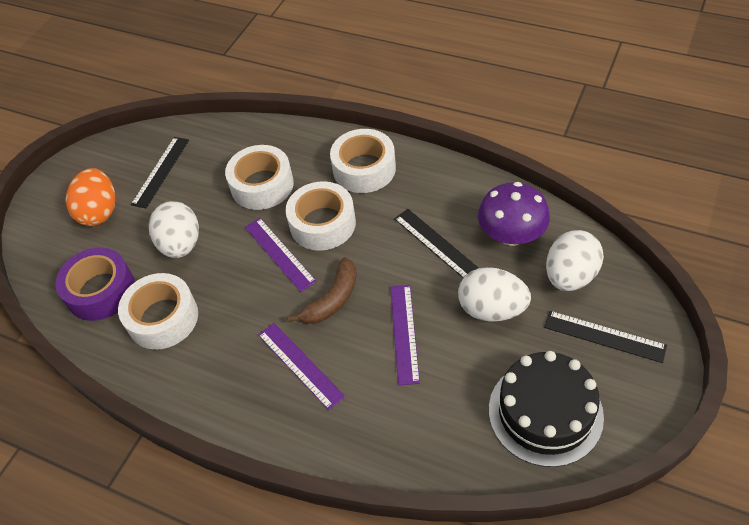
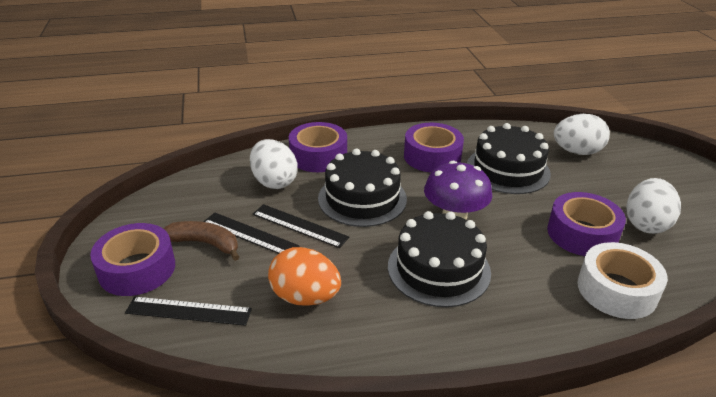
black cake: 1 -> 3
purple ruler: 3 -> 0
purple tape: 1 -> 4
white tape: 4 -> 1

